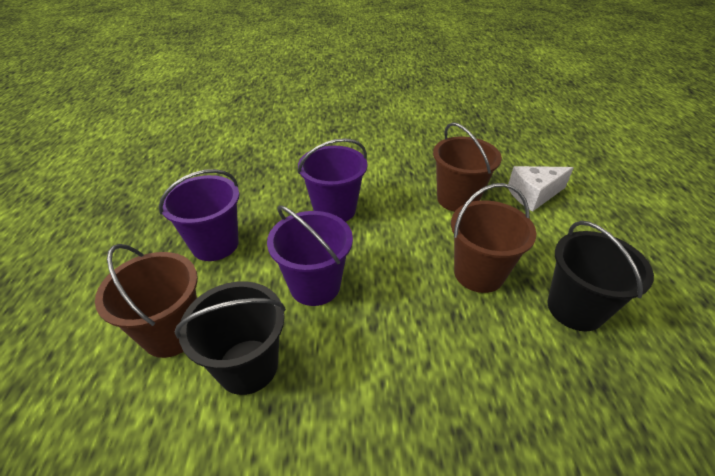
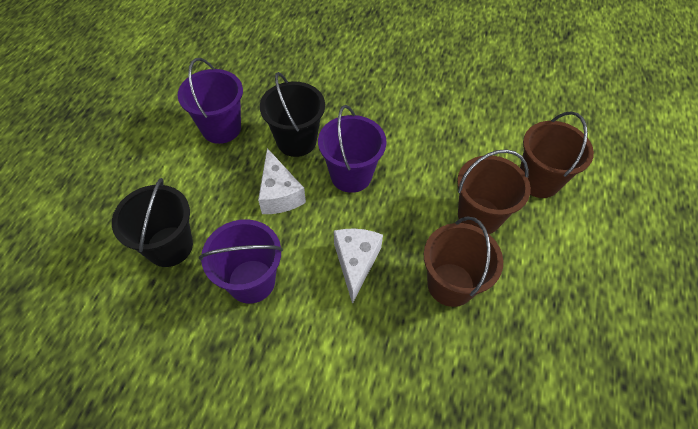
white cheese: 1 -> 2

